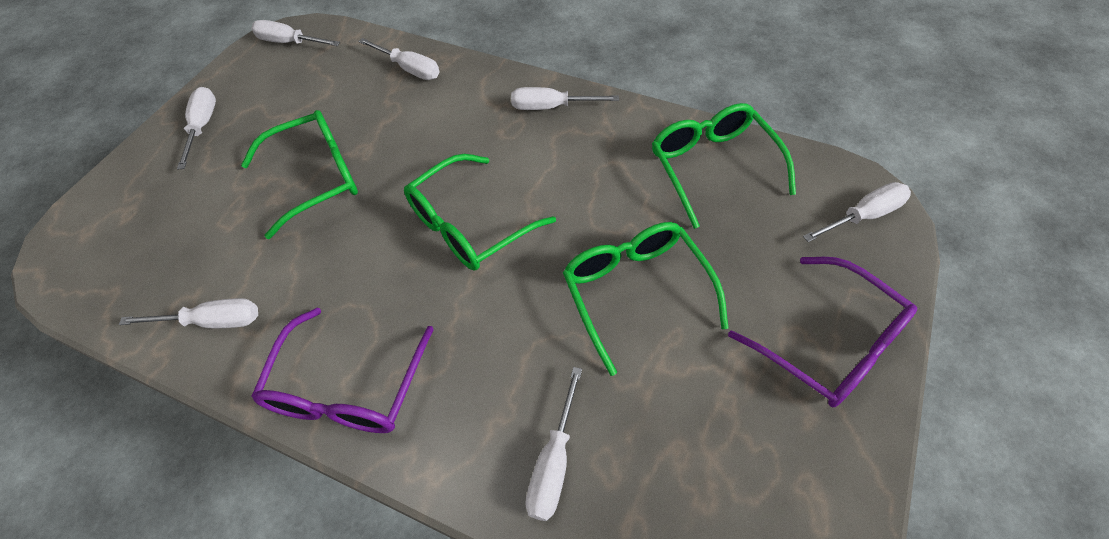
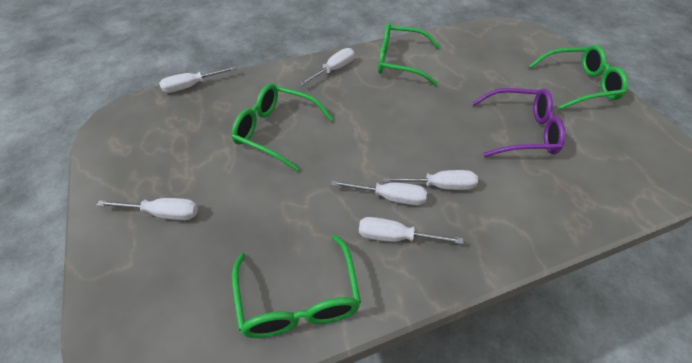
purple glasses: 2 -> 1
white screwdriver: 7 -> 6

